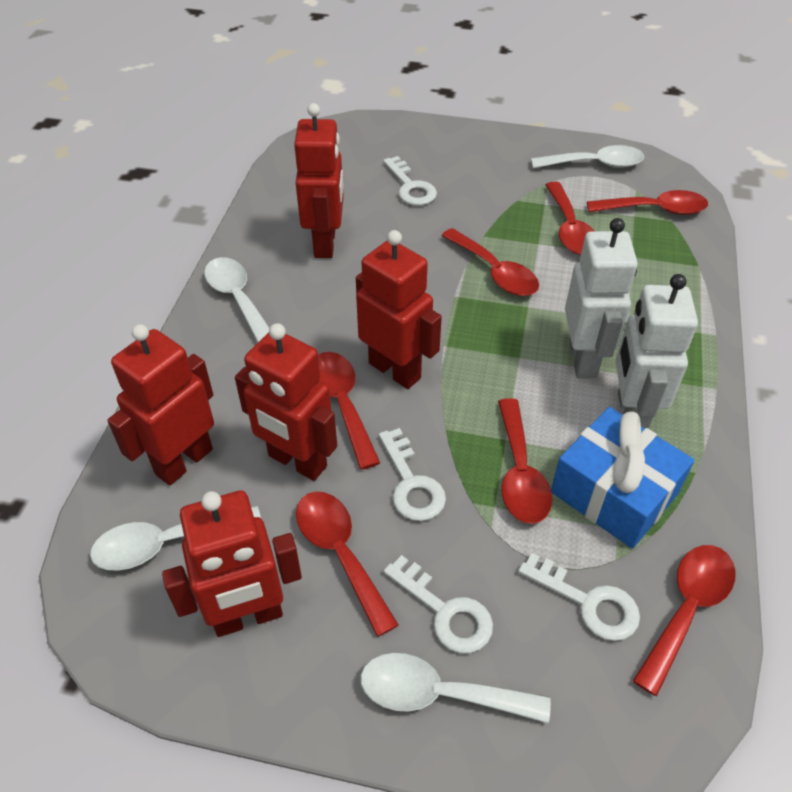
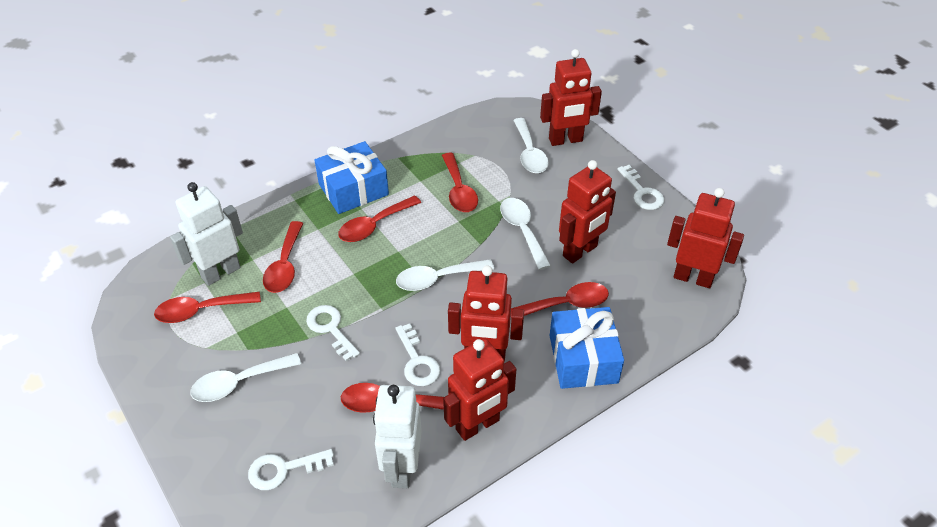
blue gift: 1 -> 2
red spoon: 7 -> 6

